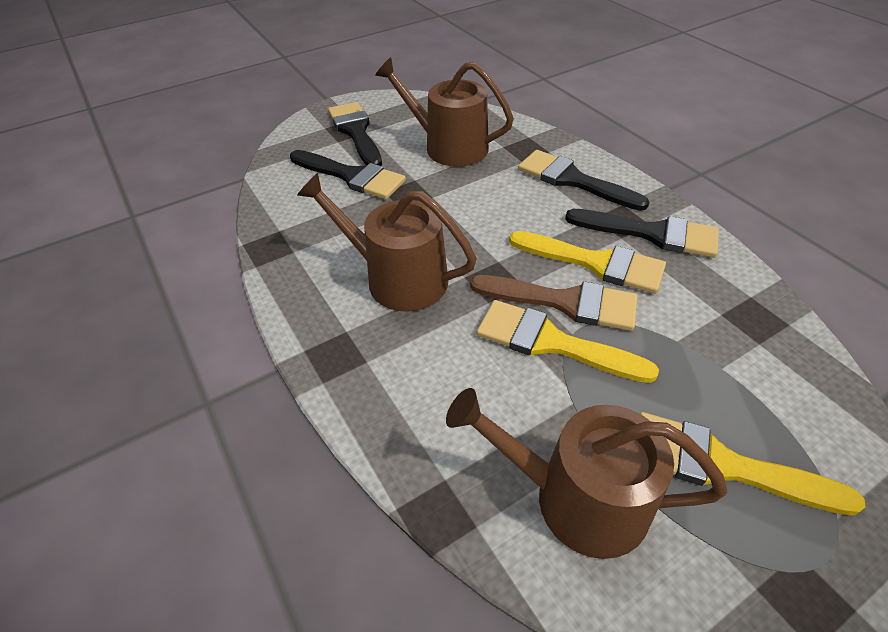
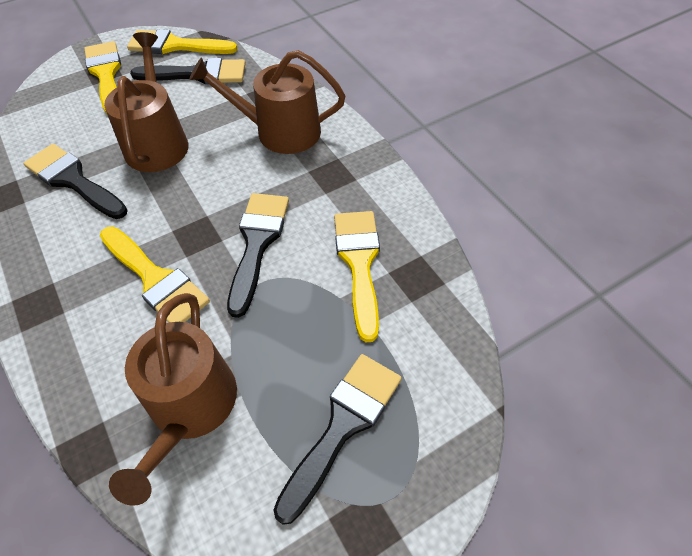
brown brush: 1 -> 0
yellow brush: 3 -> 4

